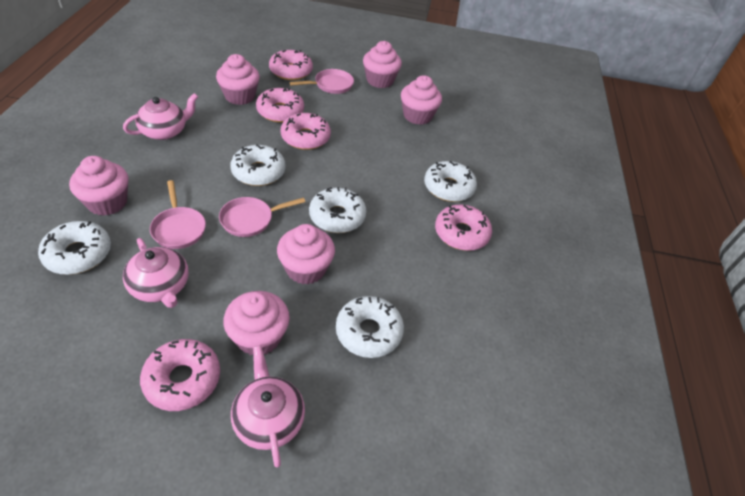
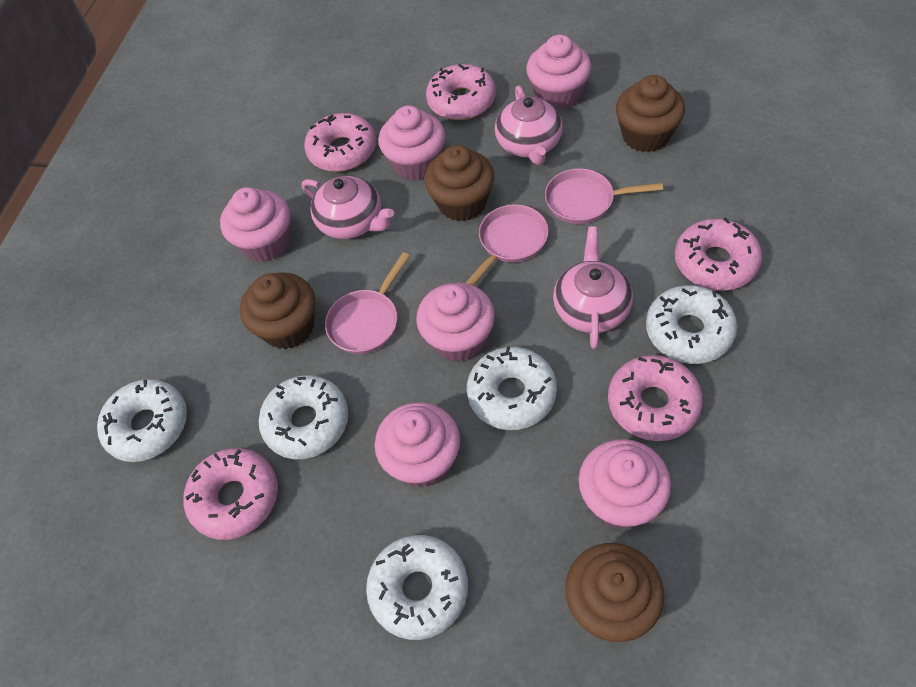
brown cupcake: 0 -> 4

